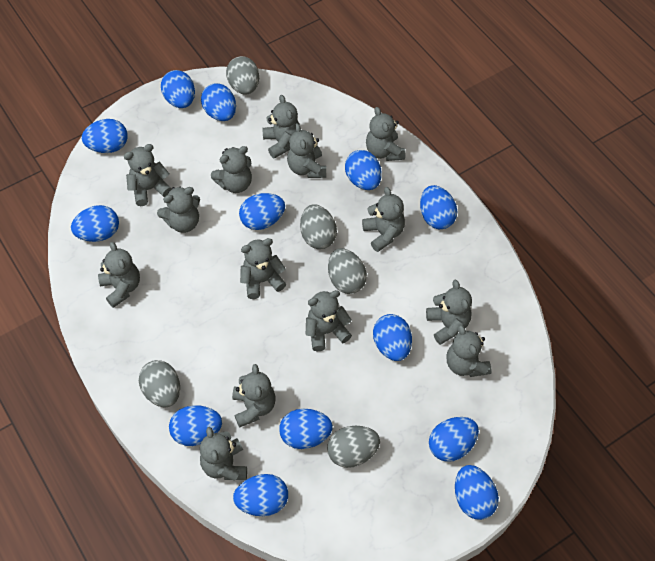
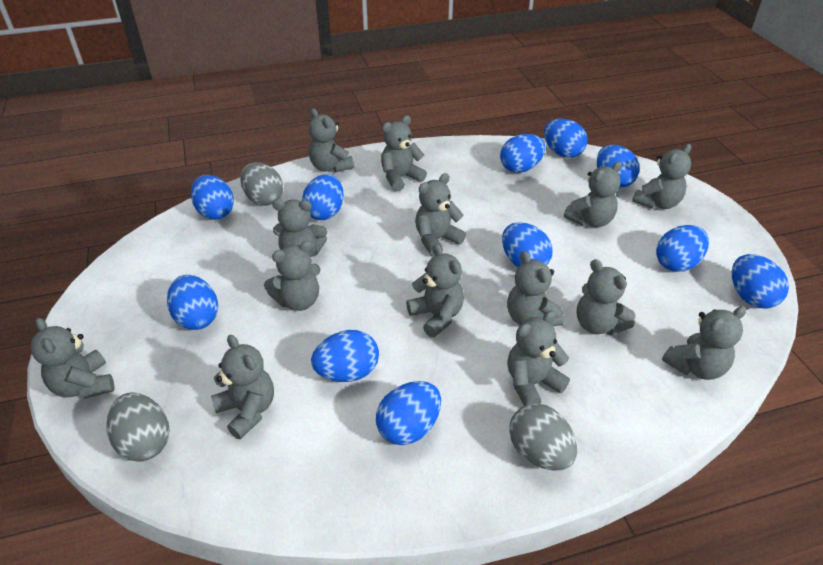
blue egg: 13 -> 11
grey egg: 5 -> 3

